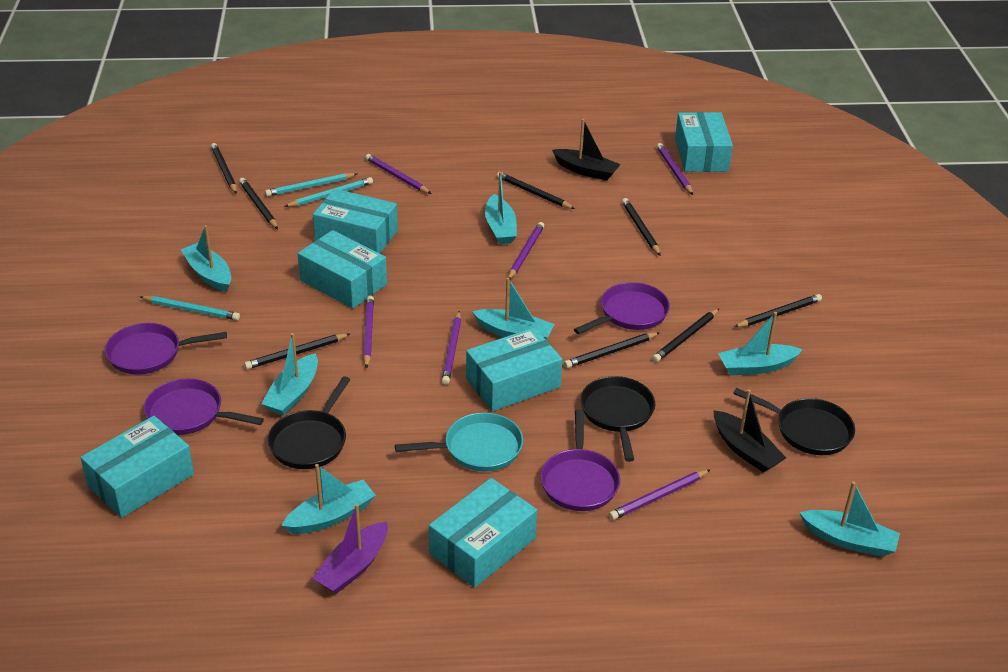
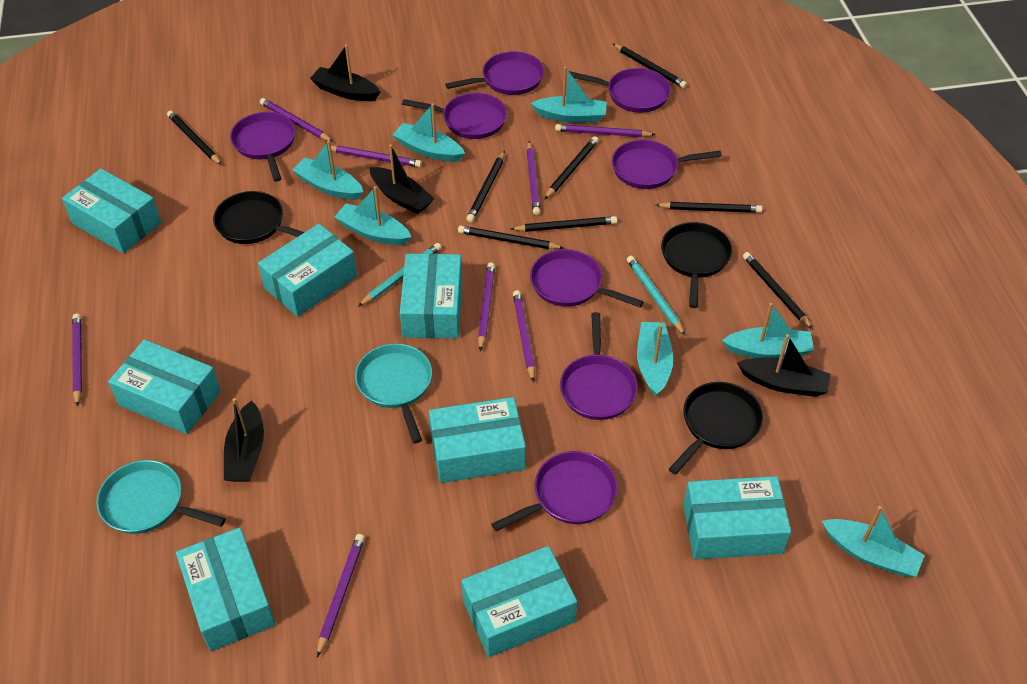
black boat: 2 -> 4
purple boat: 1 -> 0
purple pan: 4 -> 8
purple pencil: 6 -> 8
turquoise box: 6 -> 8
turquoise pan: 1 -> 2
turquoise pencil: 3 -> 2

